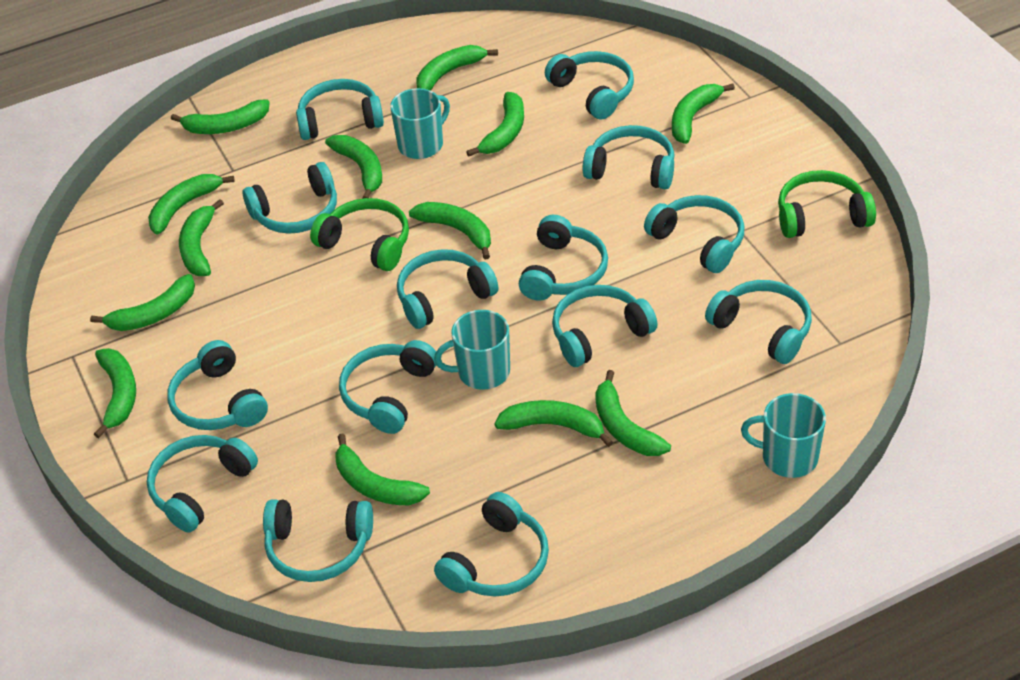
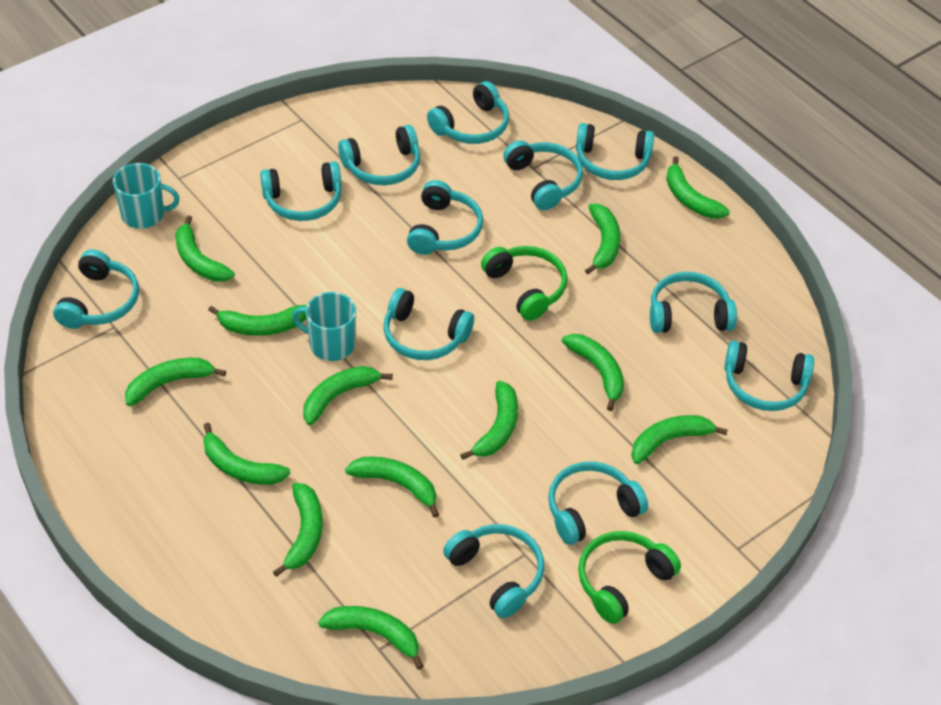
turquoise headphones: 14 -> 12
turquoise mug: 3 -> 2

